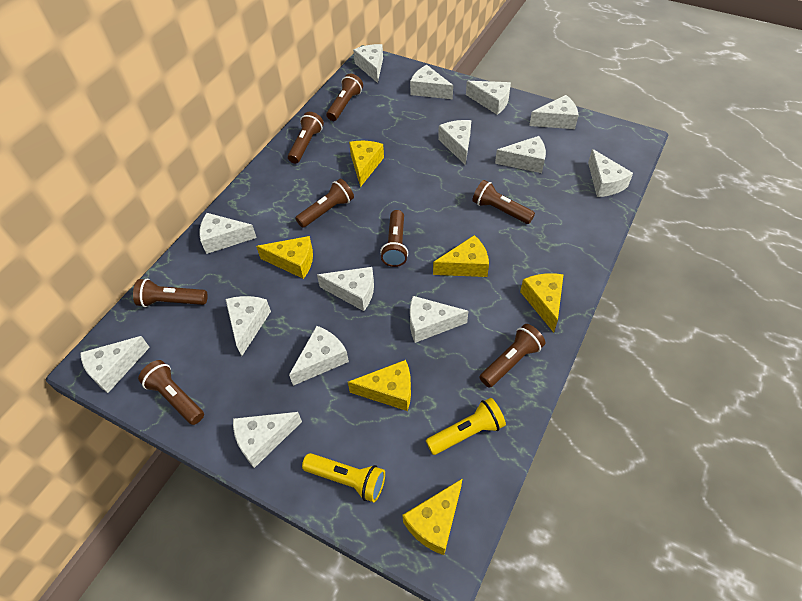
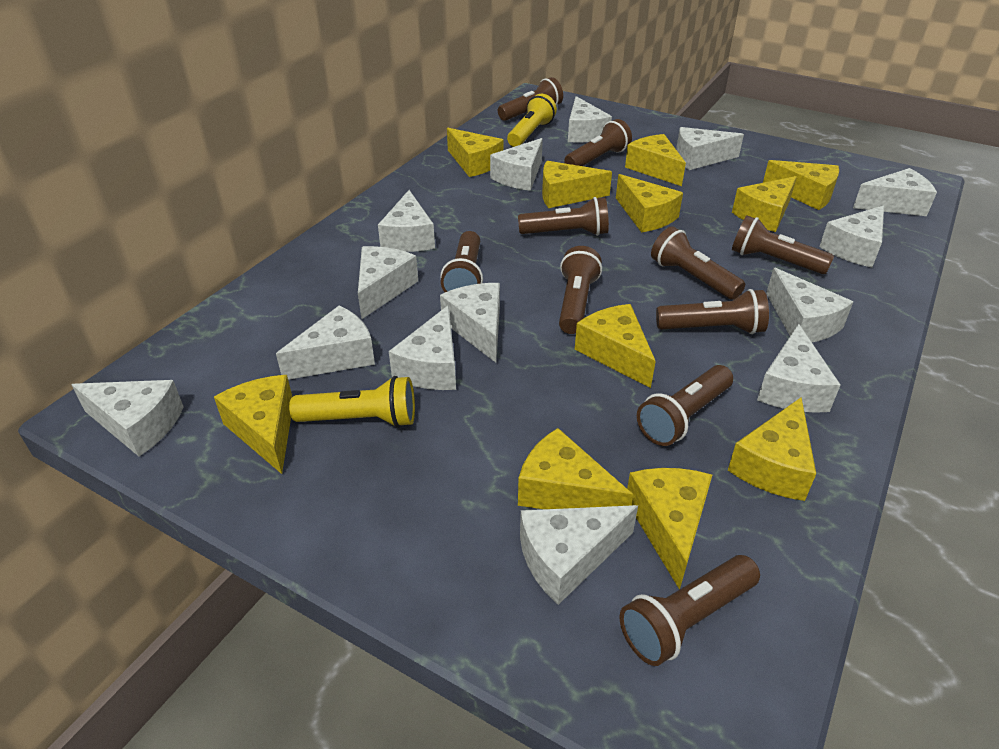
brown flashlight: 8 -> 10
yellow cheese: 6 -> 11

